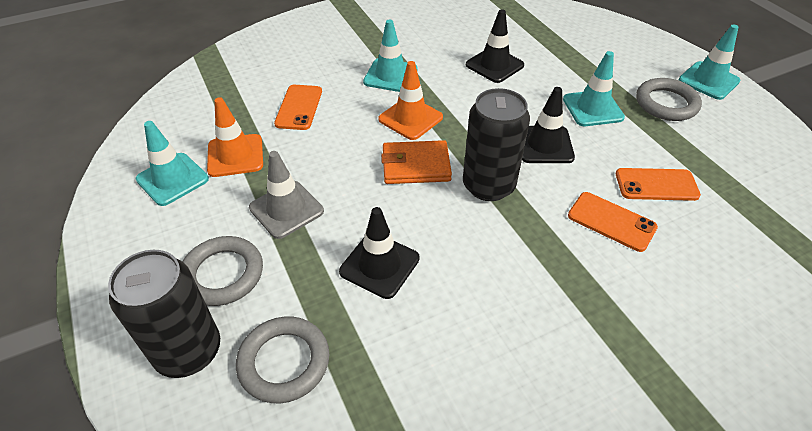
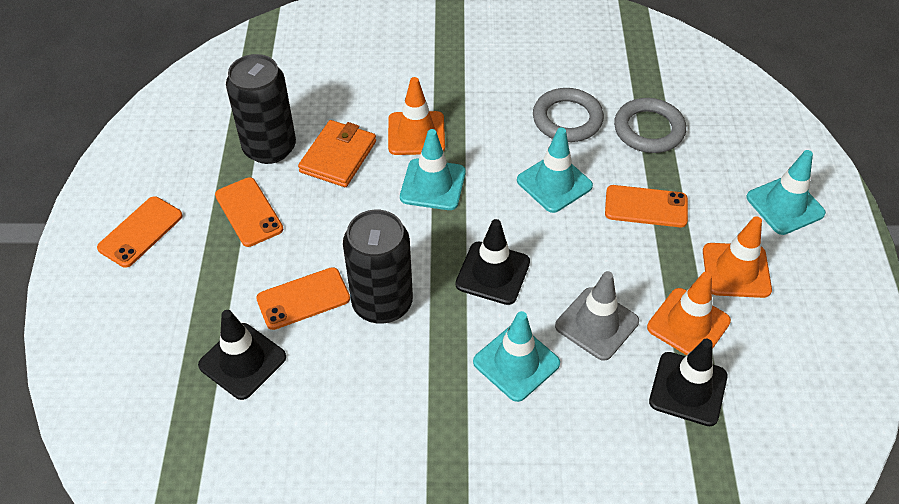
grey ring: 3 -> 2
orange phone: 3 -> 4
orange traffic cone: 2 -> 3

